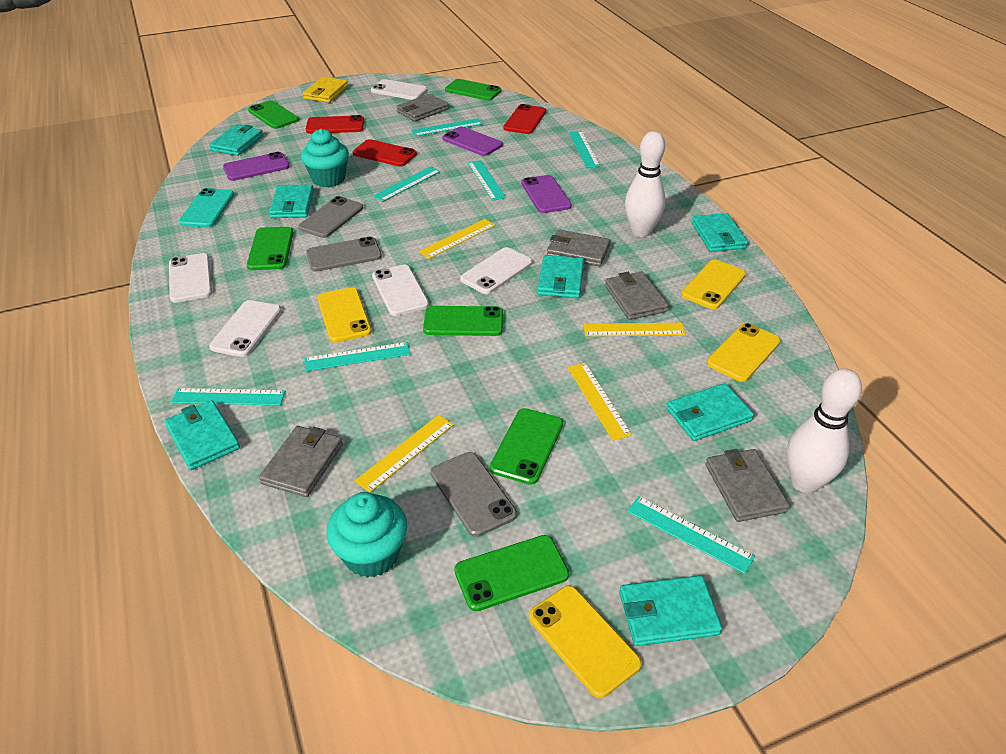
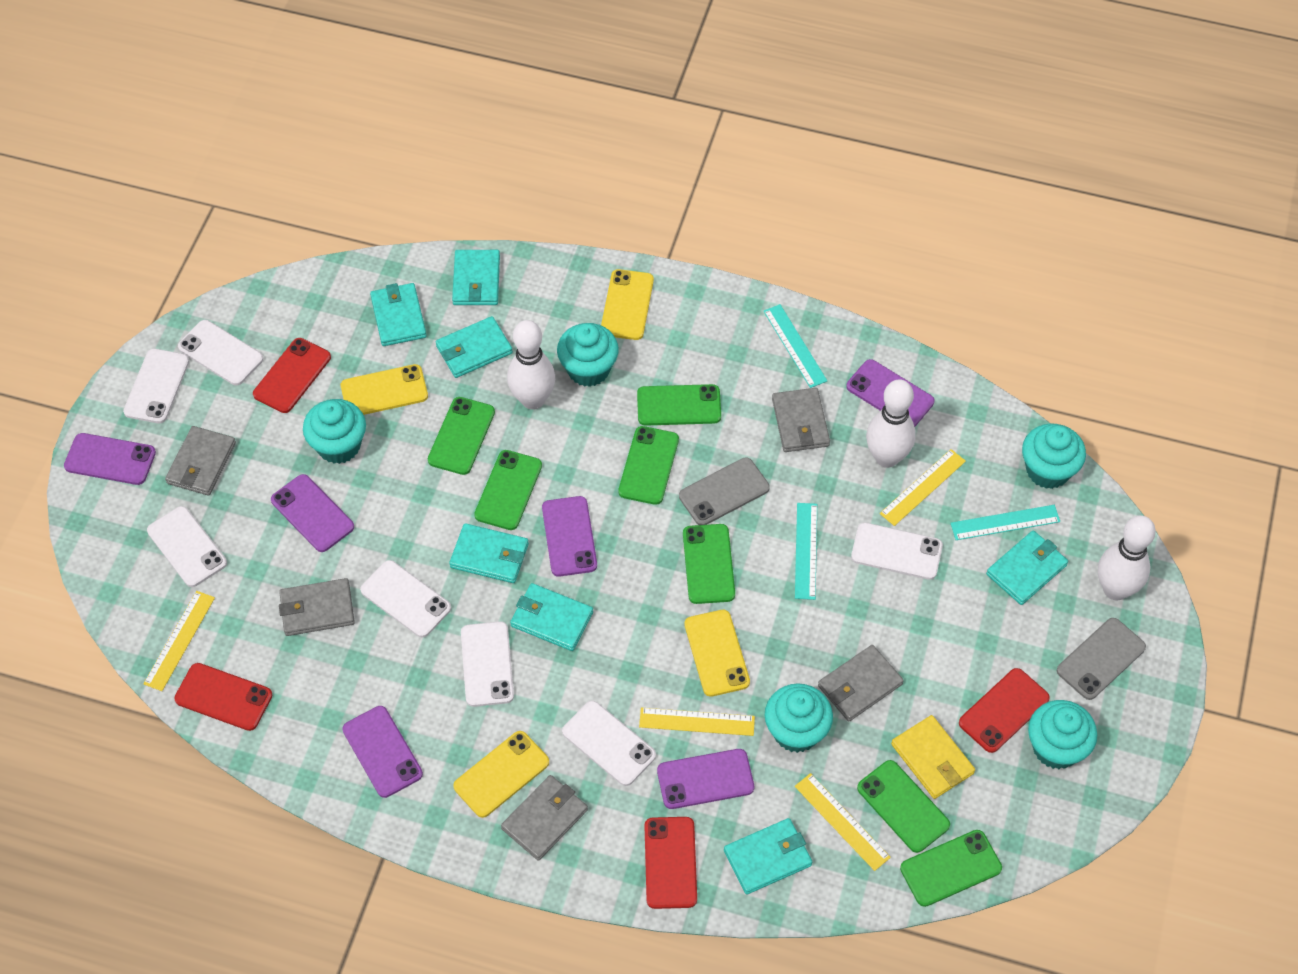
green phone: 6 -> 7
grey phone: 3 -> 2
purple phone: 3 -> 6
red phone: 3 -> 4
turquoise cupcake: 2 -> 5
turquoise phone: 1 -> 0
turquoise ruler: 7 -> 3
white bowling pin: 2 -> 3
white phone: 5 -> 7

